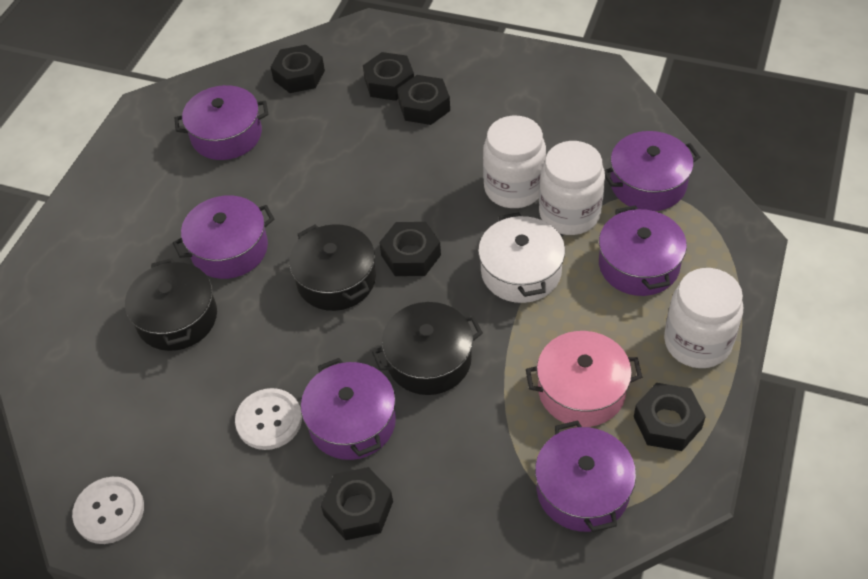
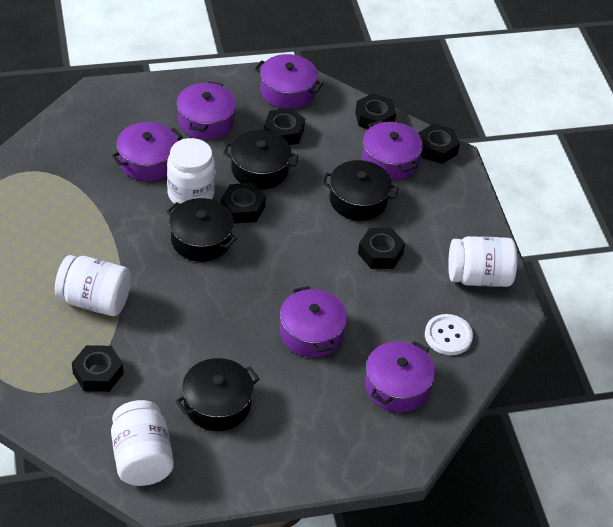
black pot: 3 -> 4
pink pot: 1 -> 0
white button: 2 -> 1
white jar: 3 -> 4
white pot: 1 -> 0

